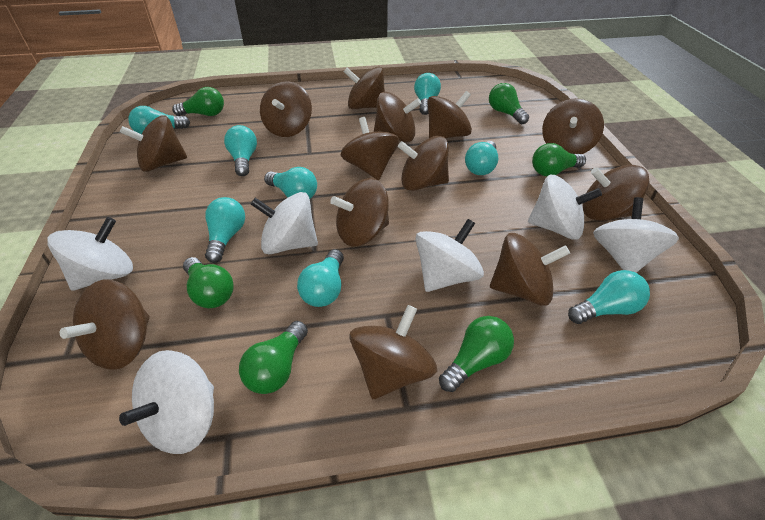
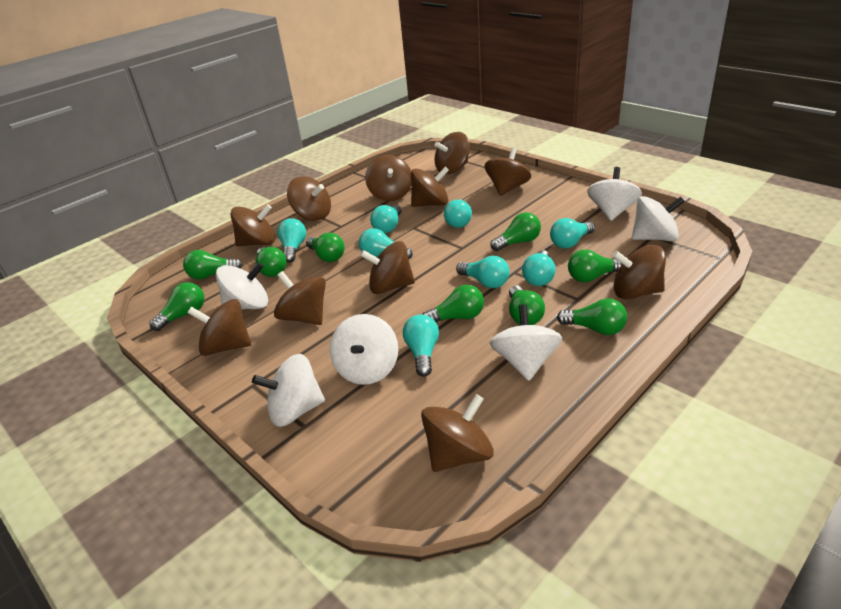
brown spinning top: 13 -> 11
green light bulb: 6 -> 9

